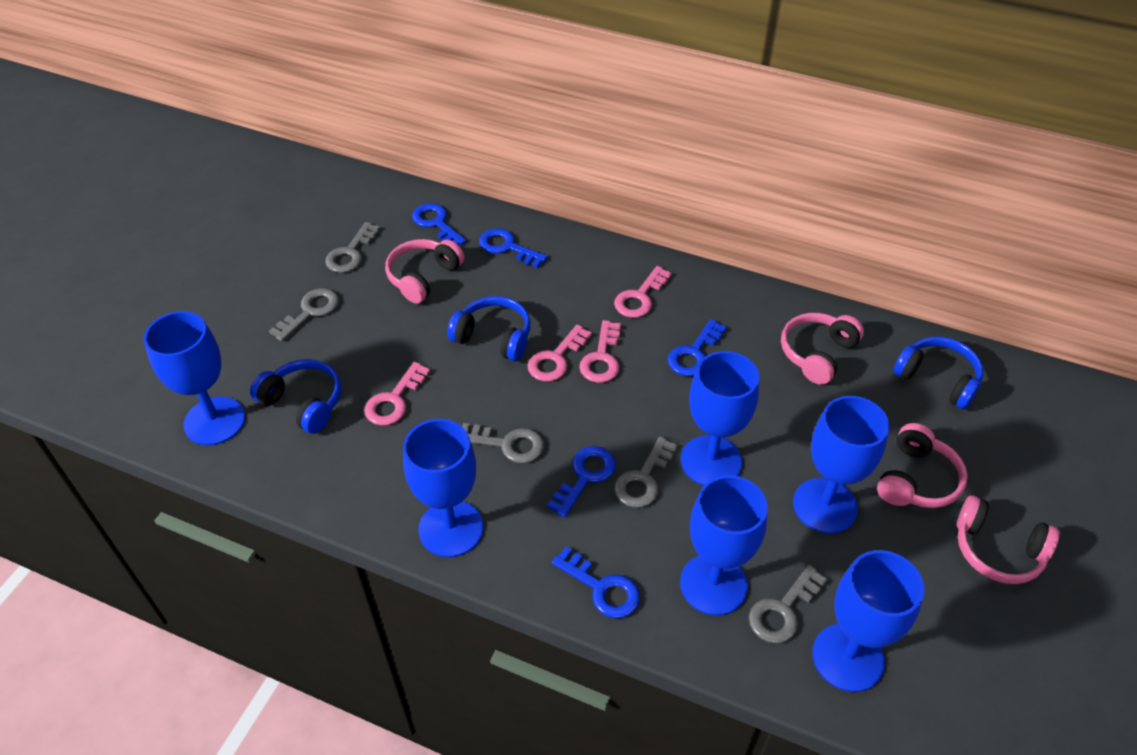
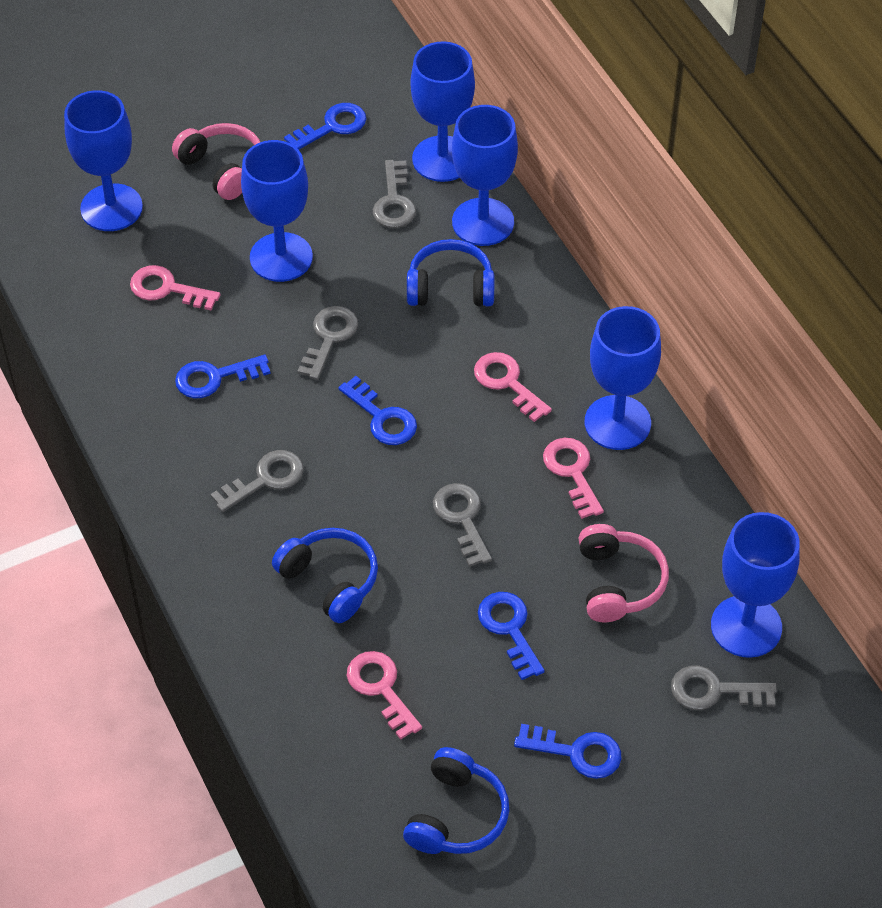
pink headphones: 4 -> 2

